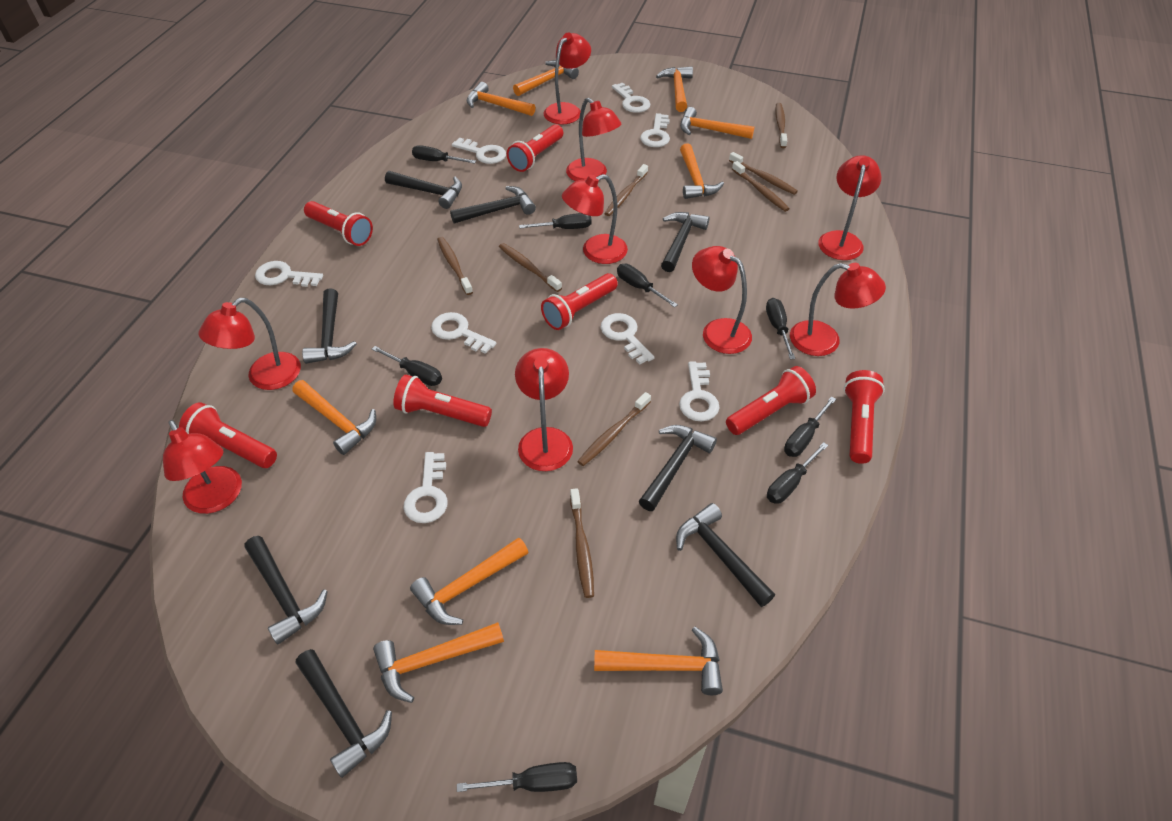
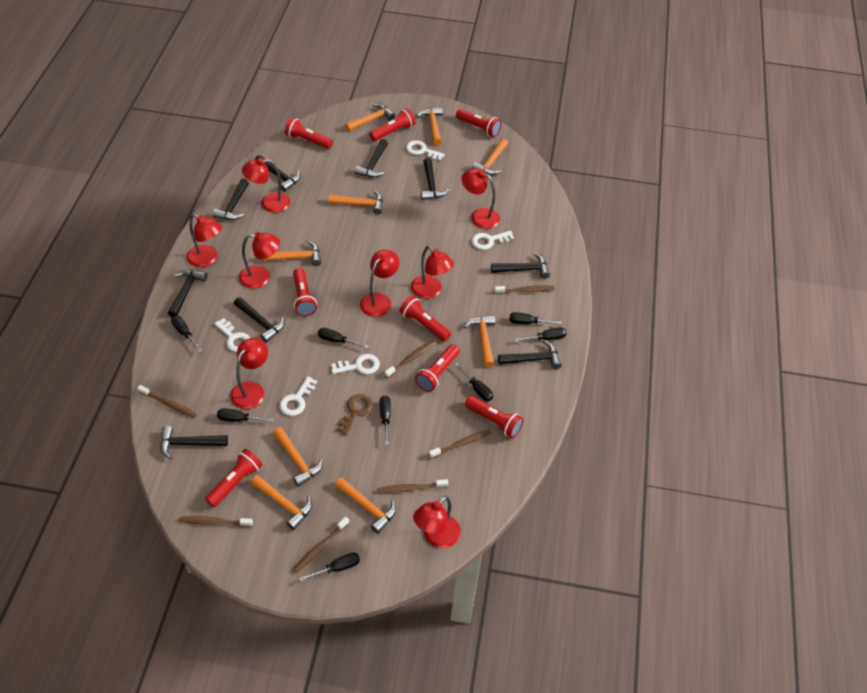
black hammer: 8 -> 9
brown key: 0 -> 1
brown toothbrush: 8 -> 7
red flashlight: 7 -> 8
red lamp: 9 -> 8
white key: 8 -> 5

